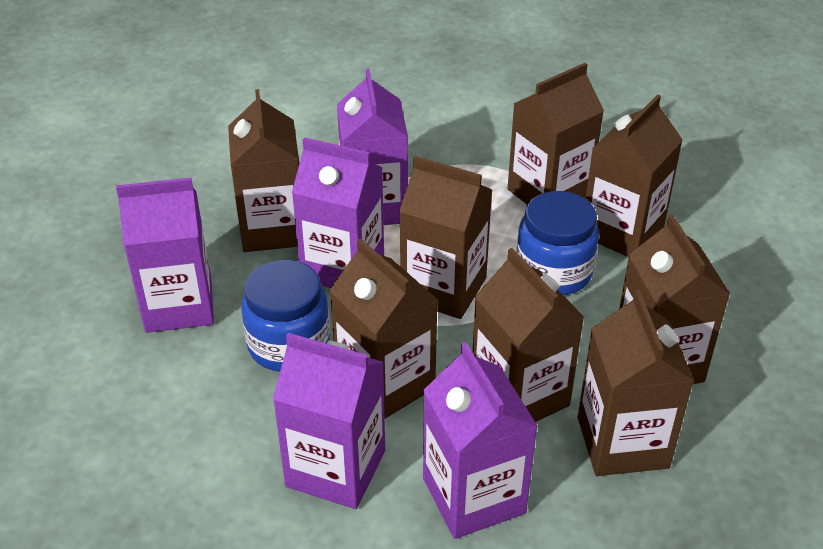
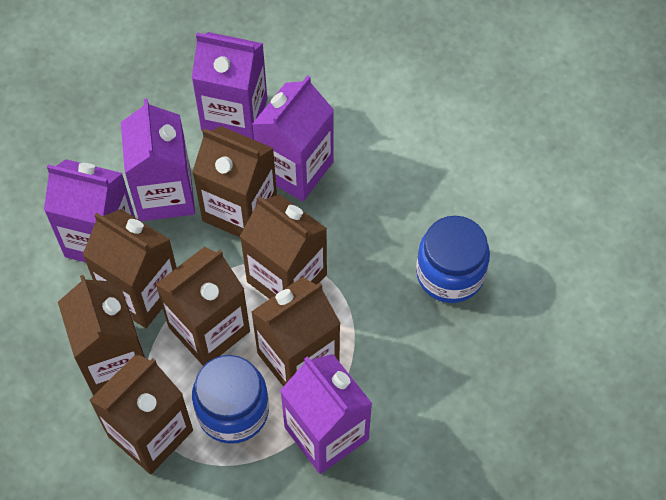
brown carton: 8 -> 7

